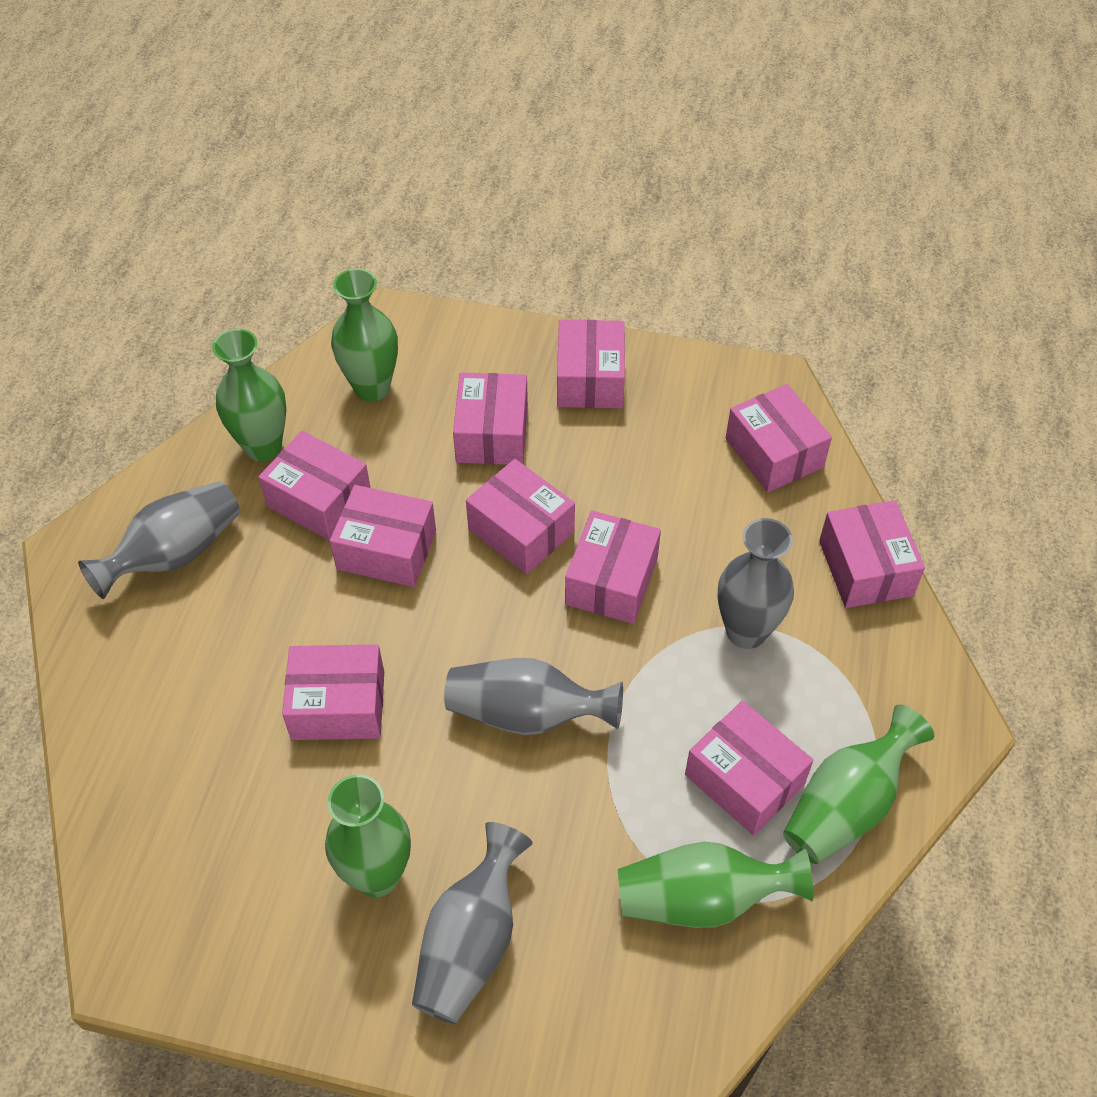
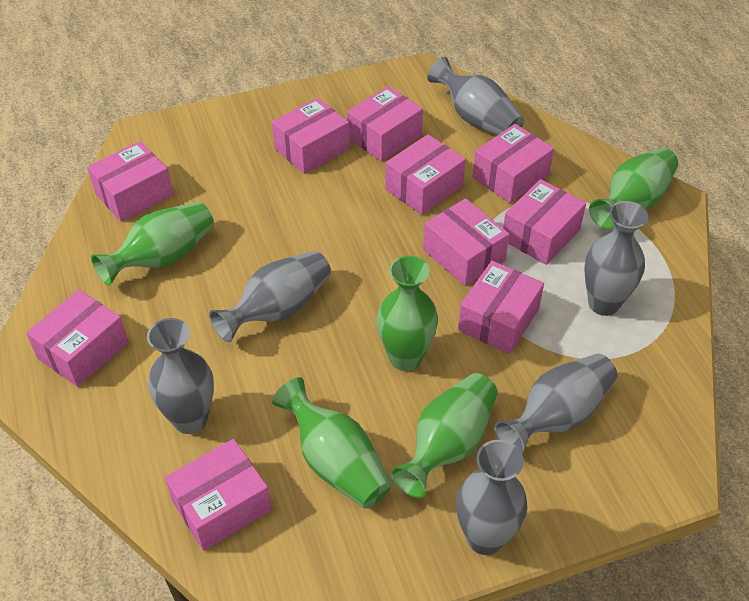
grey vase: 4 -> 6

